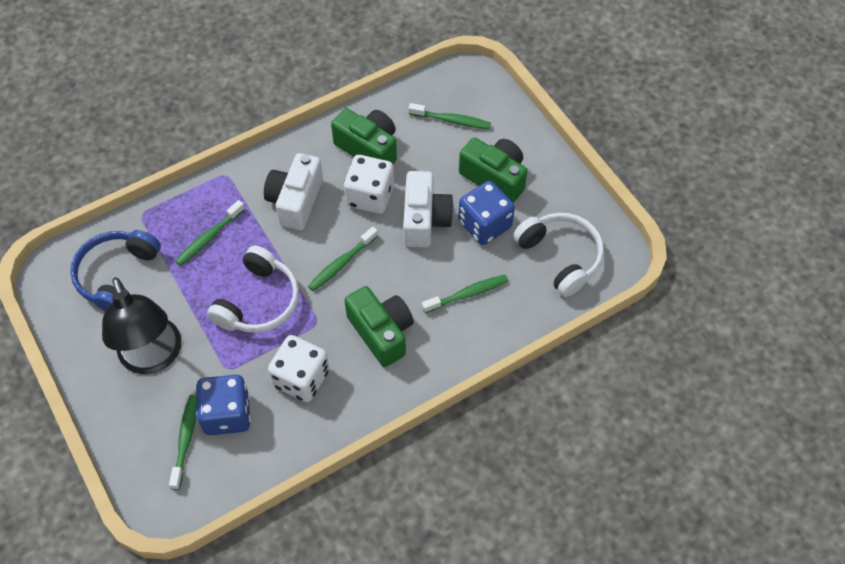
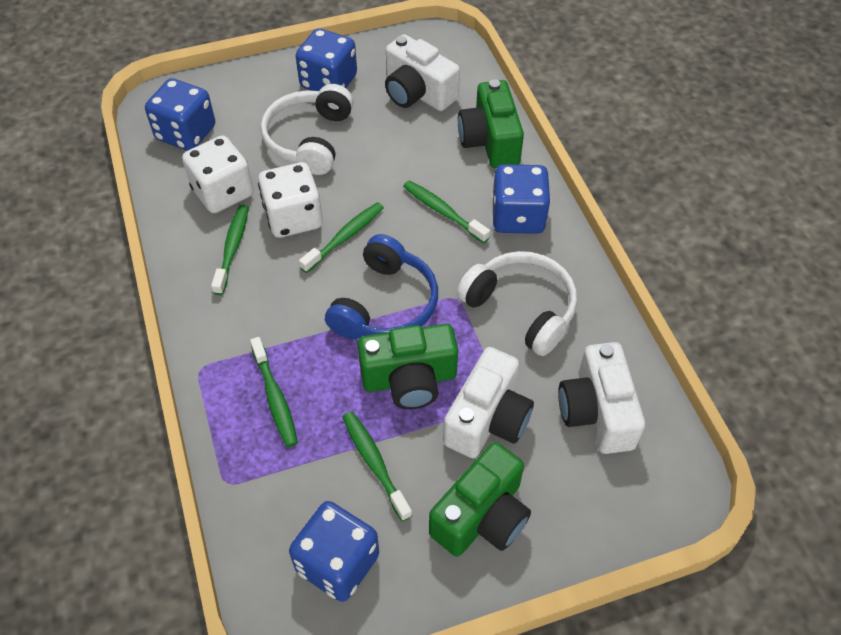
black lamp: 1 -> 0
blue dice: 2 -> 4
white camera: 2 -> 3

